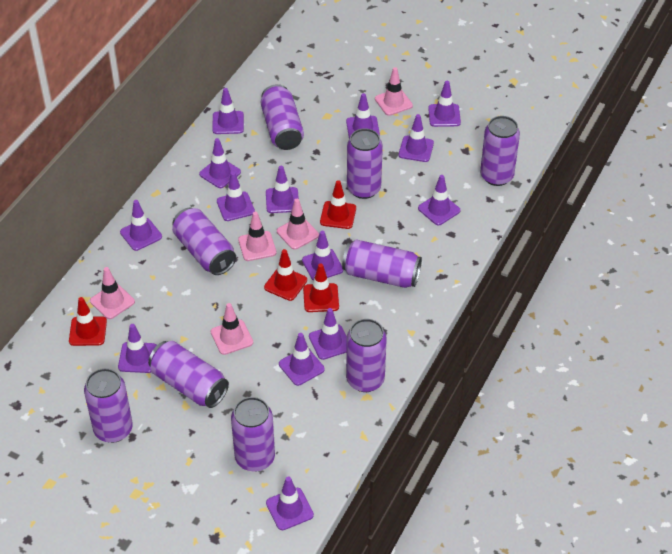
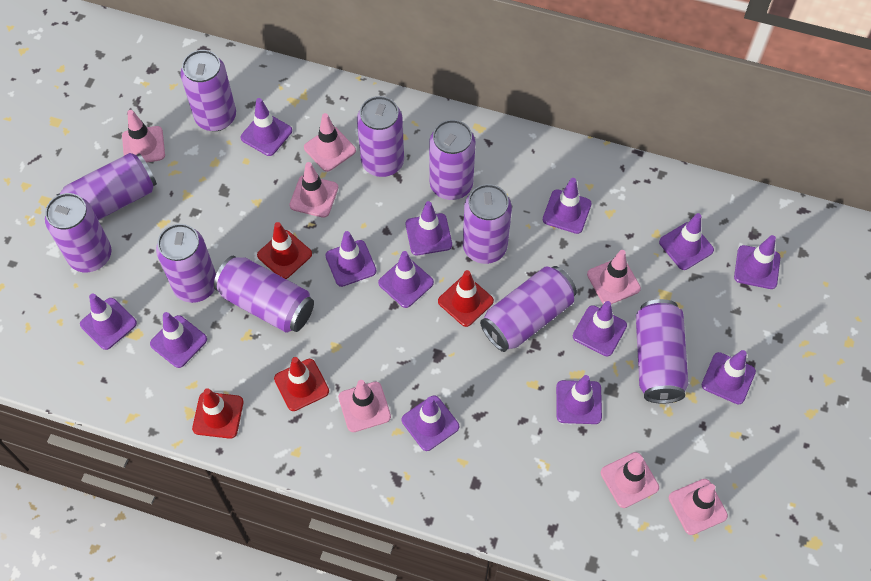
pink traffic cone: 5 -> 7
purple can: 9 -> 10
purple traffic cone: 14 -> 13

